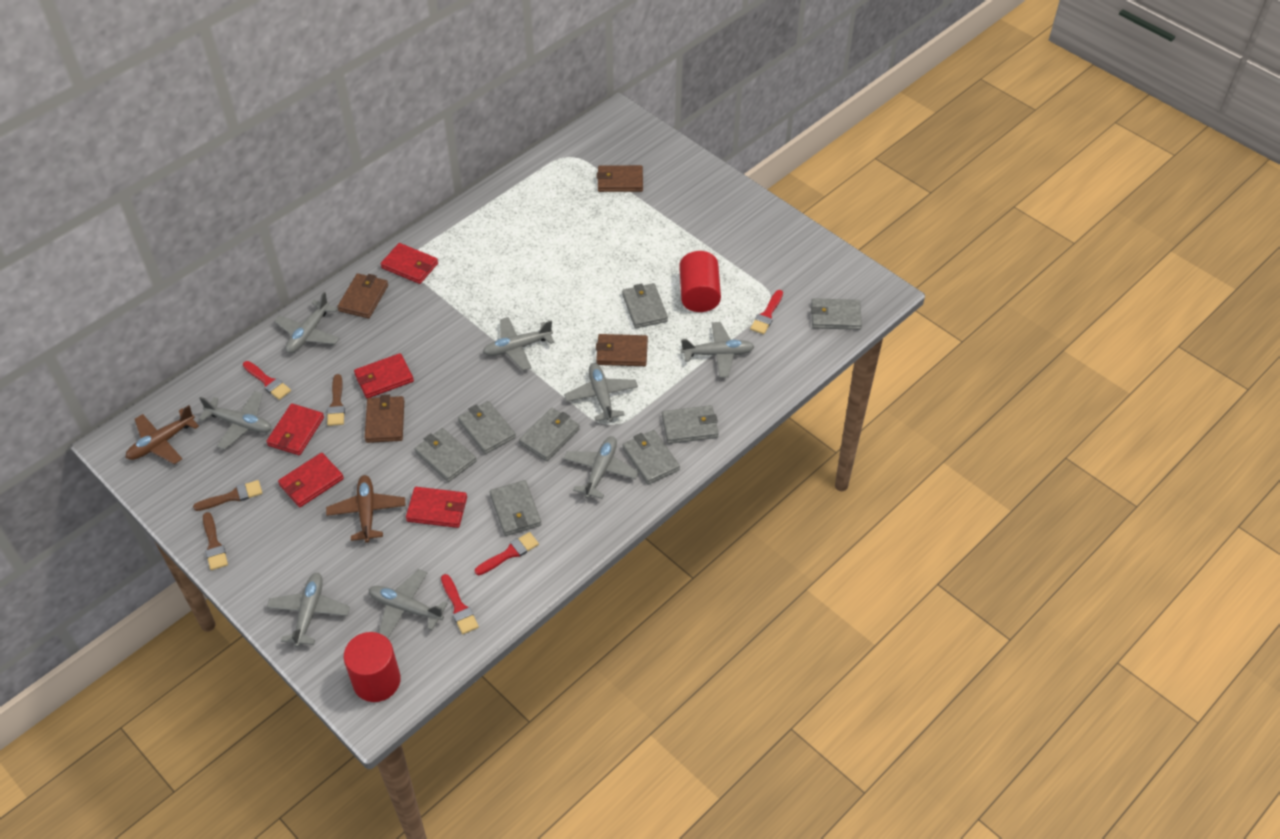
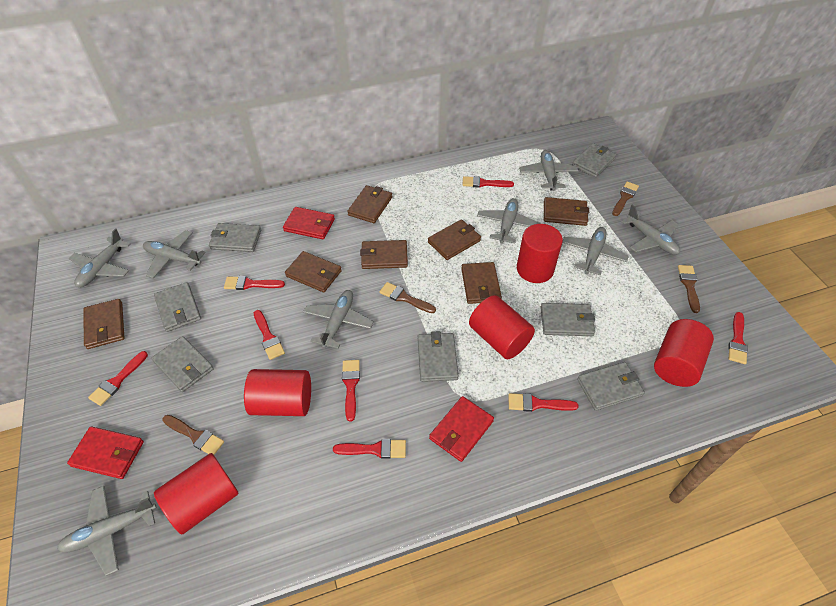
brown brush: 3 -> 4
brown plane: 2 -> 0
brown wallet: 4 -> 7
grey wallet: 8 -> 7
red brush: 4 -> 8
red cylinder: 2 -> 5
red wallet: 5 -> 3

